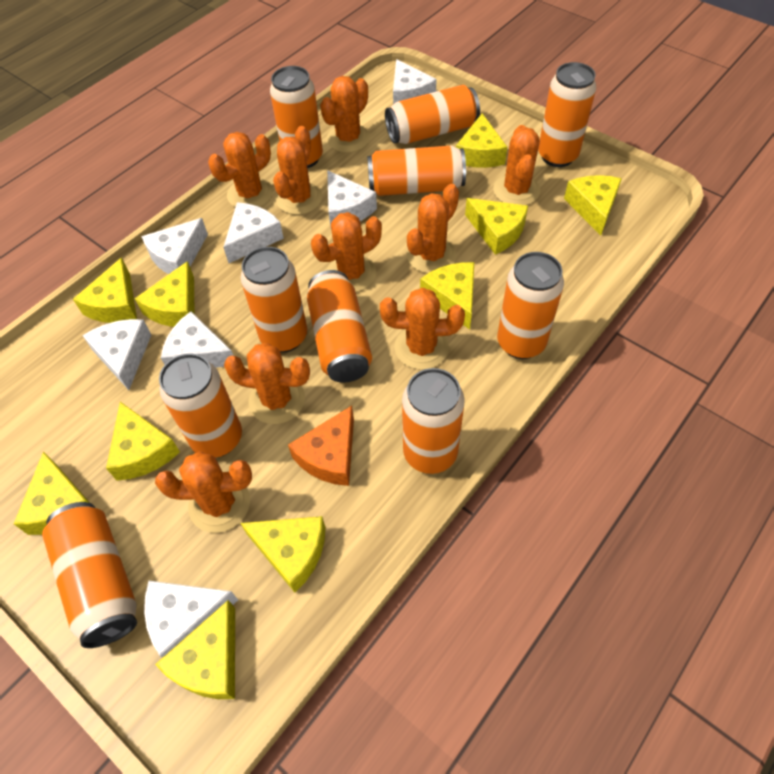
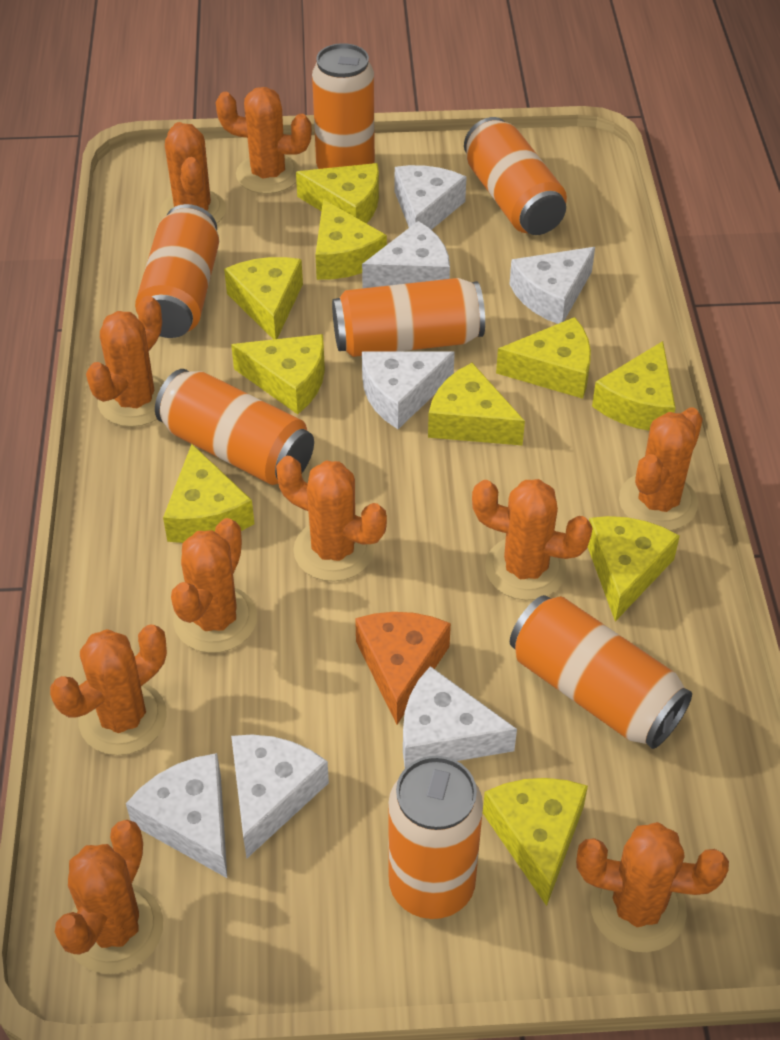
orange cactus: 9 -> 10
orange can: 10 -> 7

